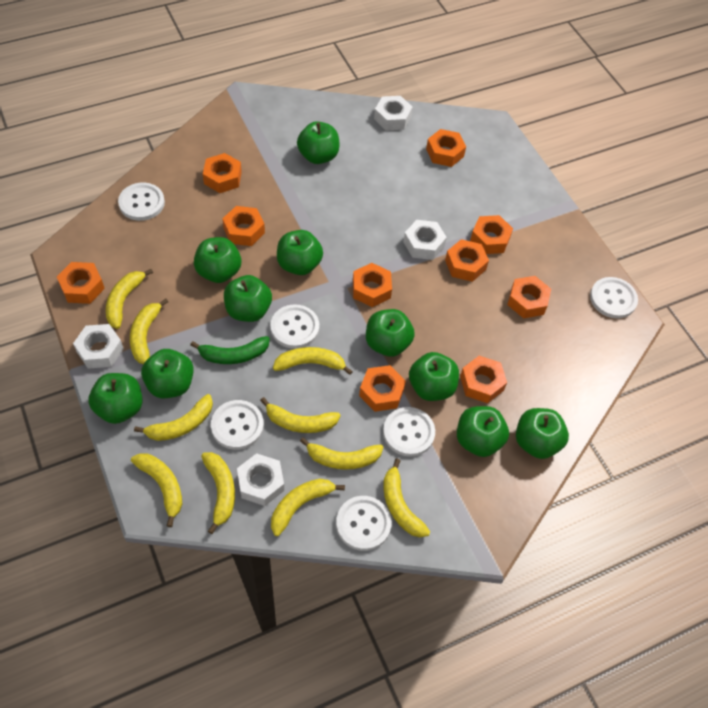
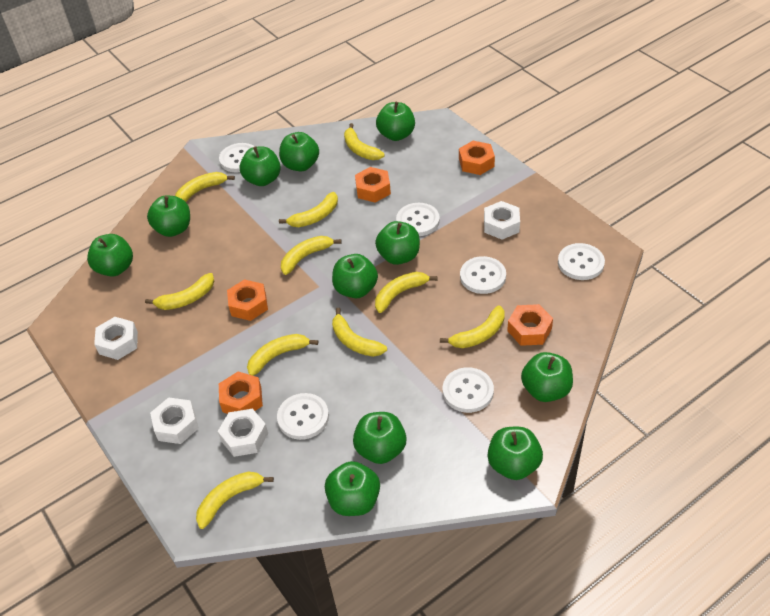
green apple: 10 -> 11
green banana: 1 -> 0
orange nut: 10 -> 5

